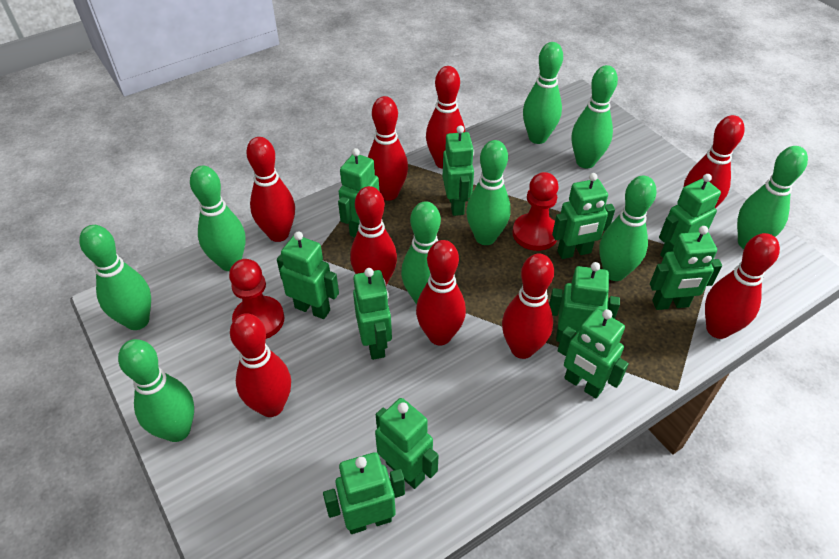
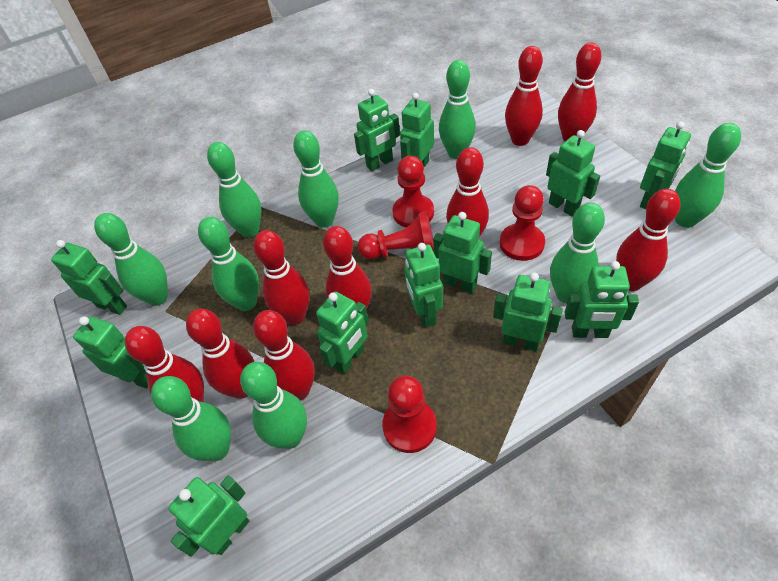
green robot: 11 -> 12
red pawn: 2 -> 4

